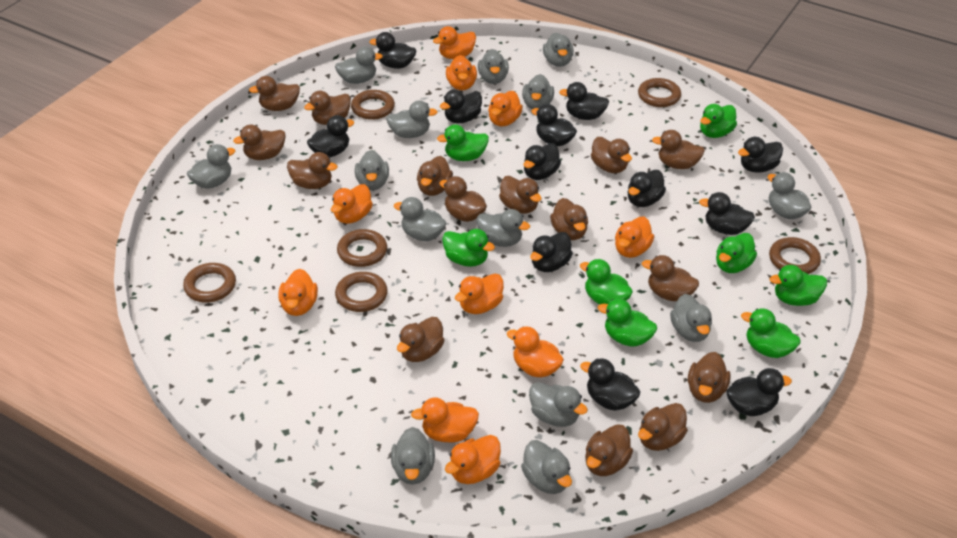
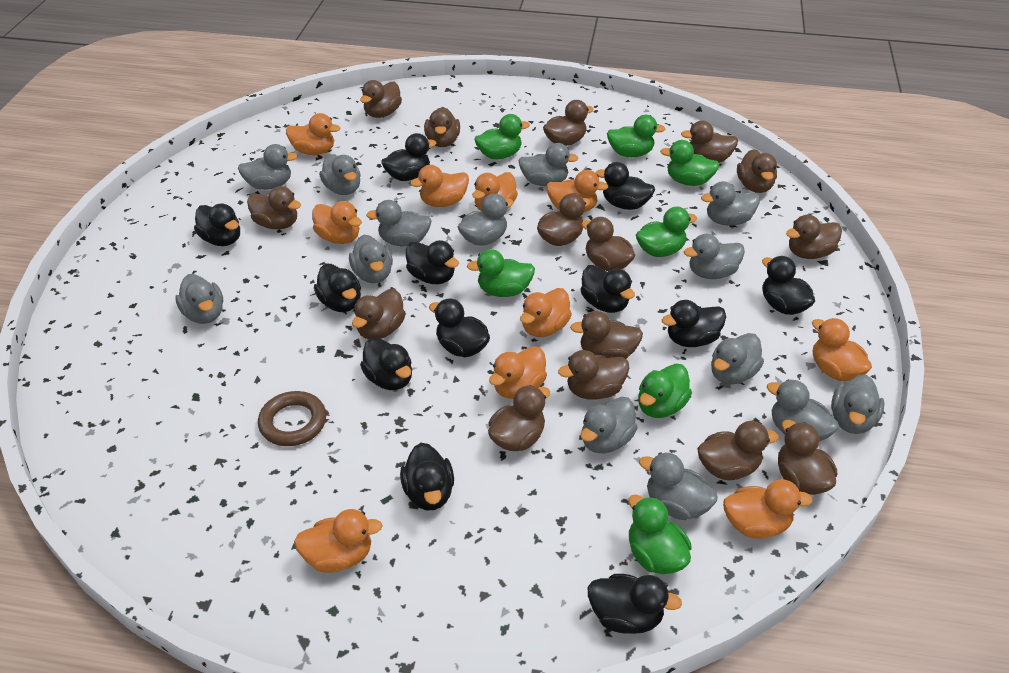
brown ring: 6 -> 1
green duck: 8 -> 7

